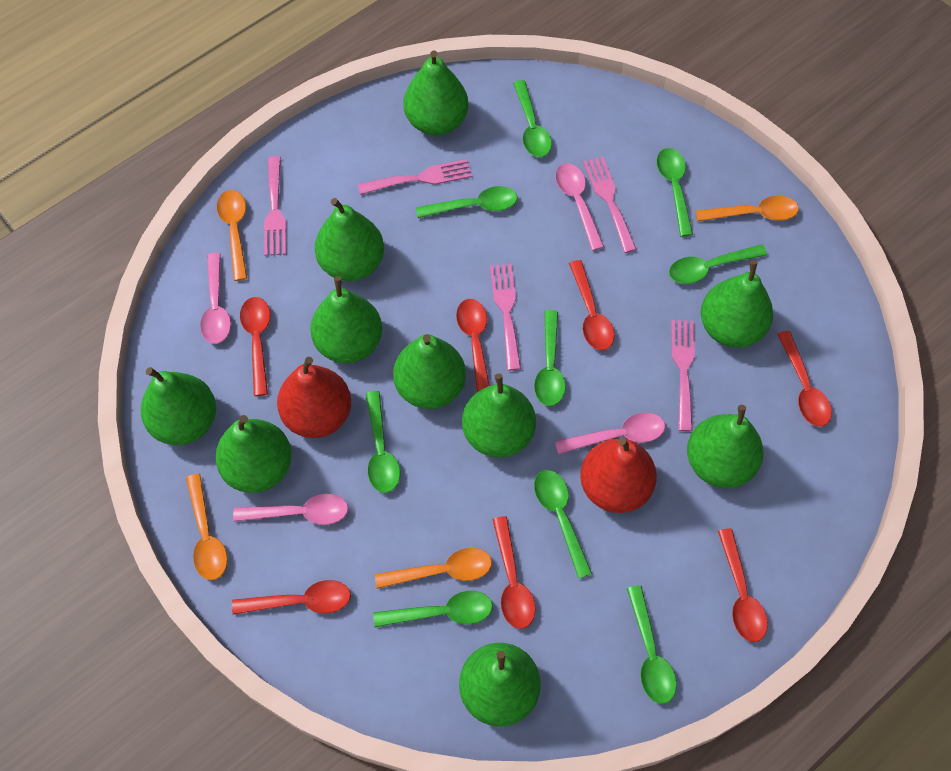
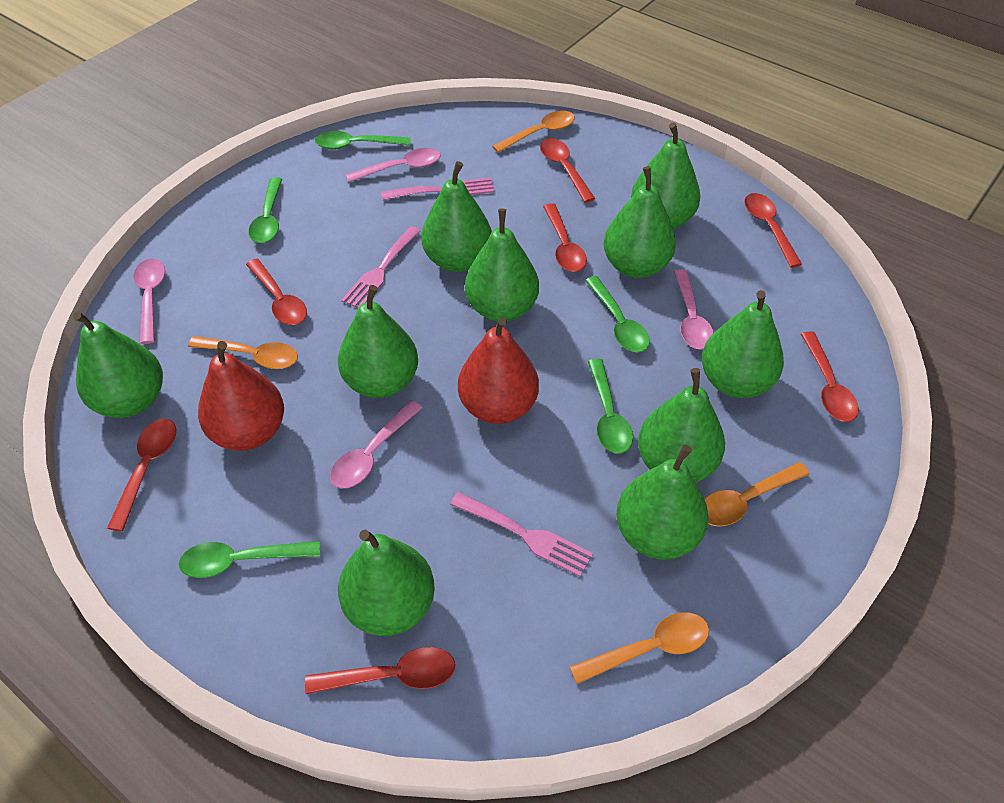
green spoon: 9 -> 5
pink fork: 5 -> 3

